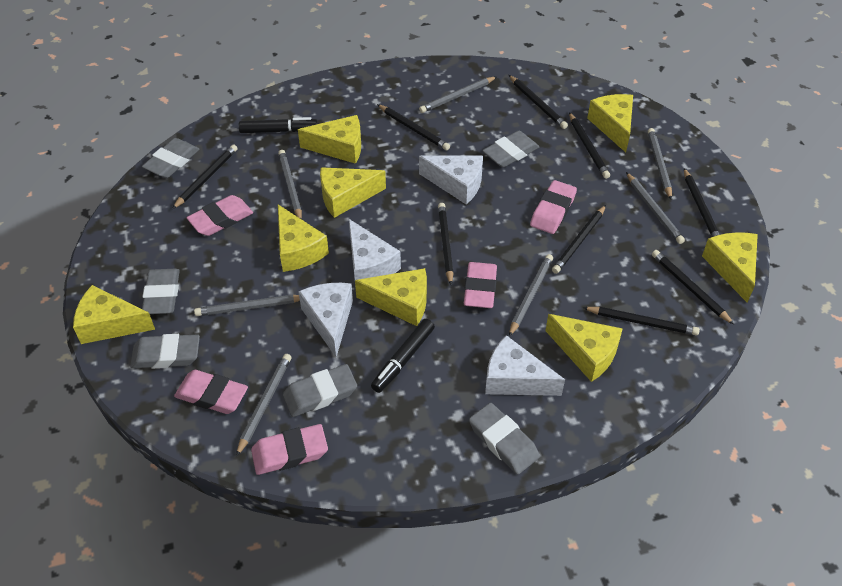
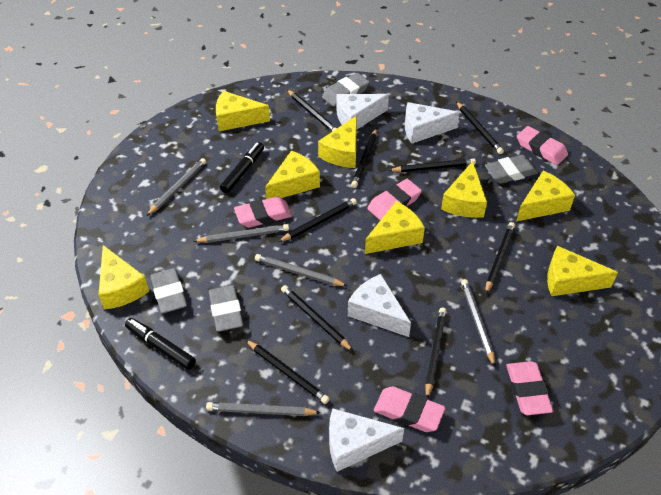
grey eraser: 6 -> 4
grey pencil: 7 -> 5

